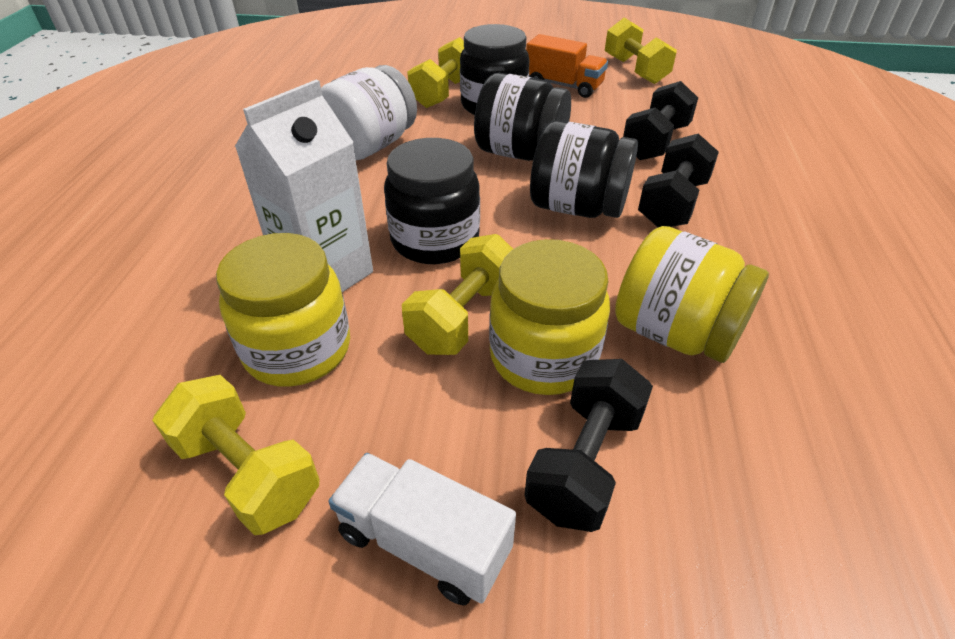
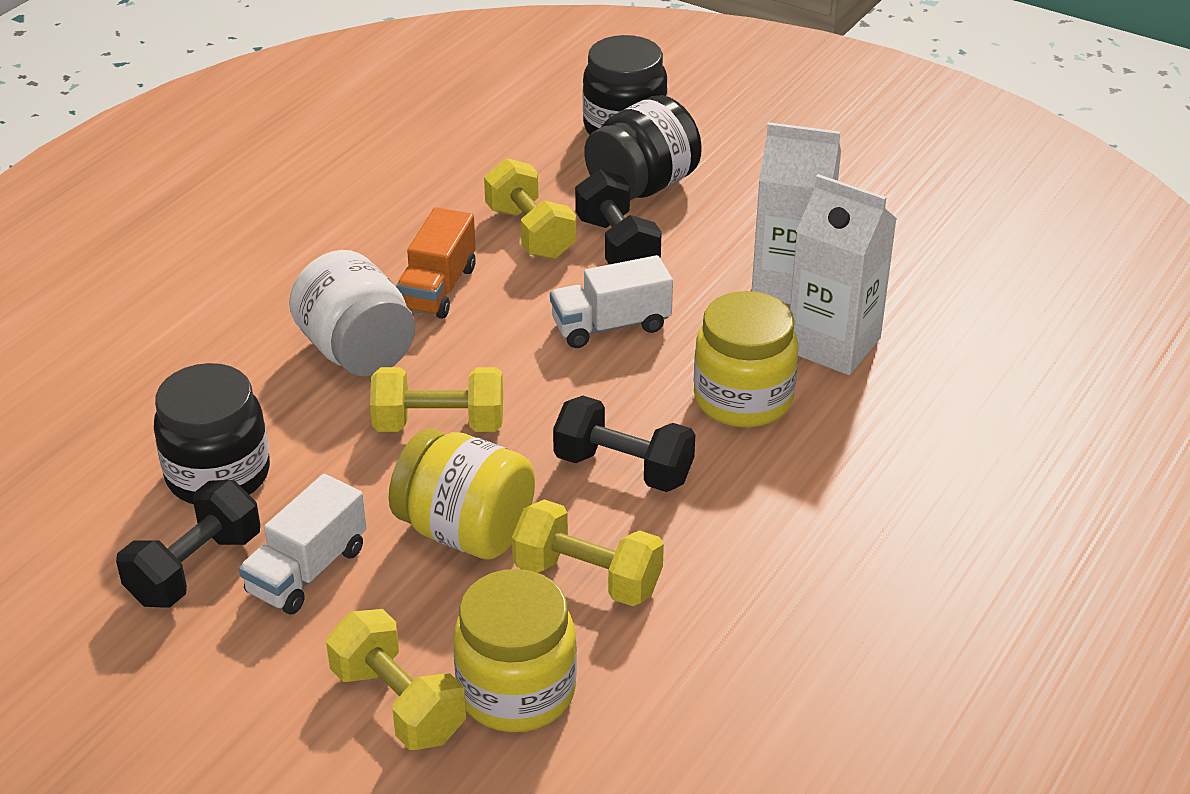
black jar: 4 -> 3
white carton: 1 -> 2
white truck: 1 -> 2

